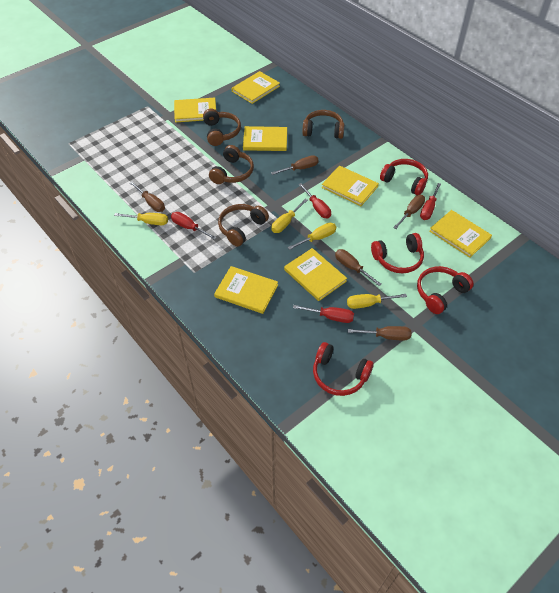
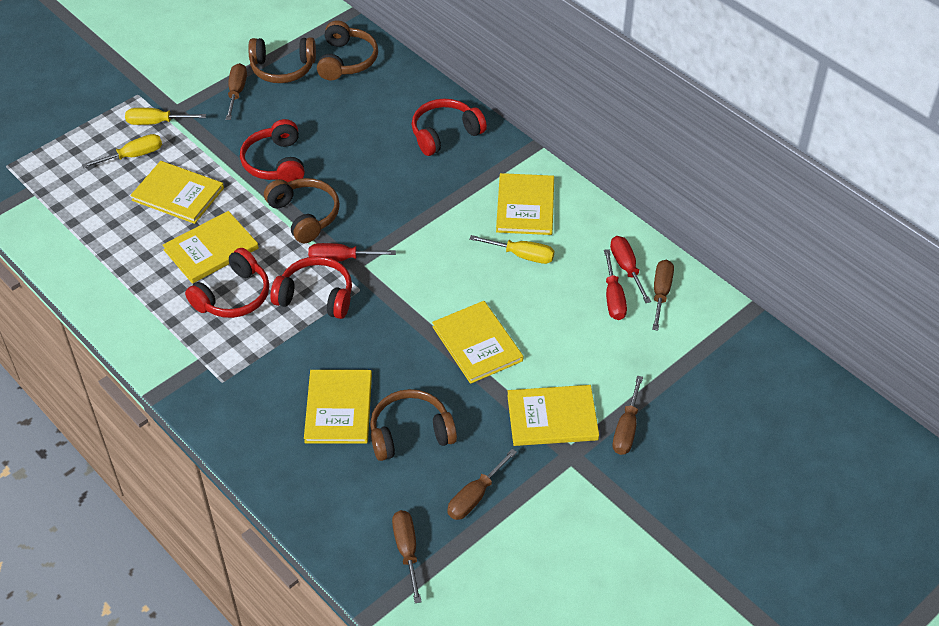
red screwdriver: 4 -> 3
yellow book: 7 -> 6
yellow screwdriver: 4 -> 3

